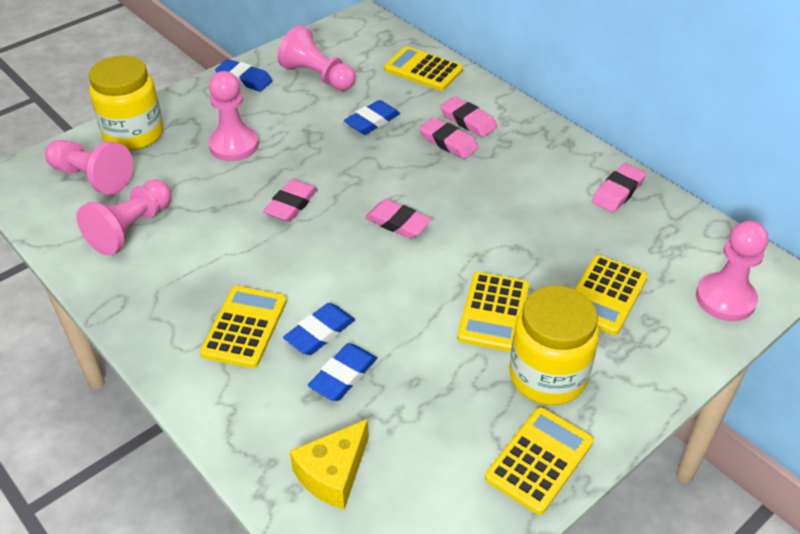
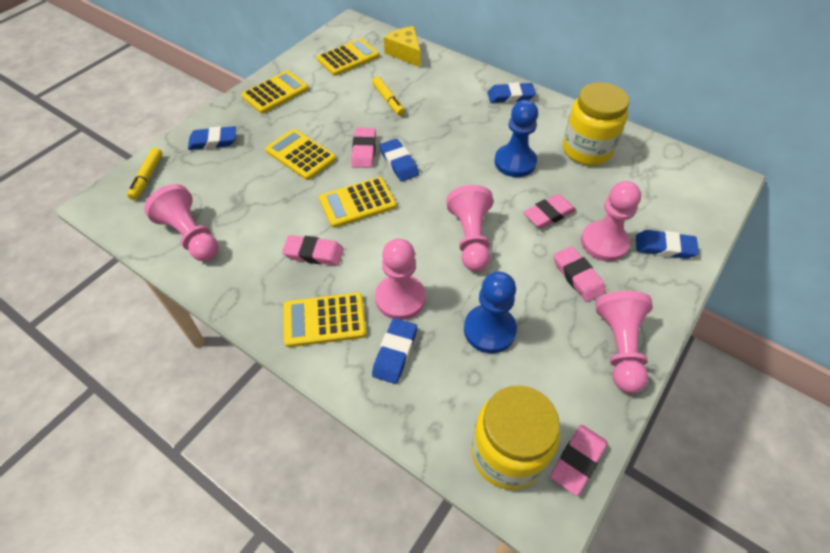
blue eraser: 4 -> 5
blue pawn: 0 -> 2
yellow marker: 0 -> 2

